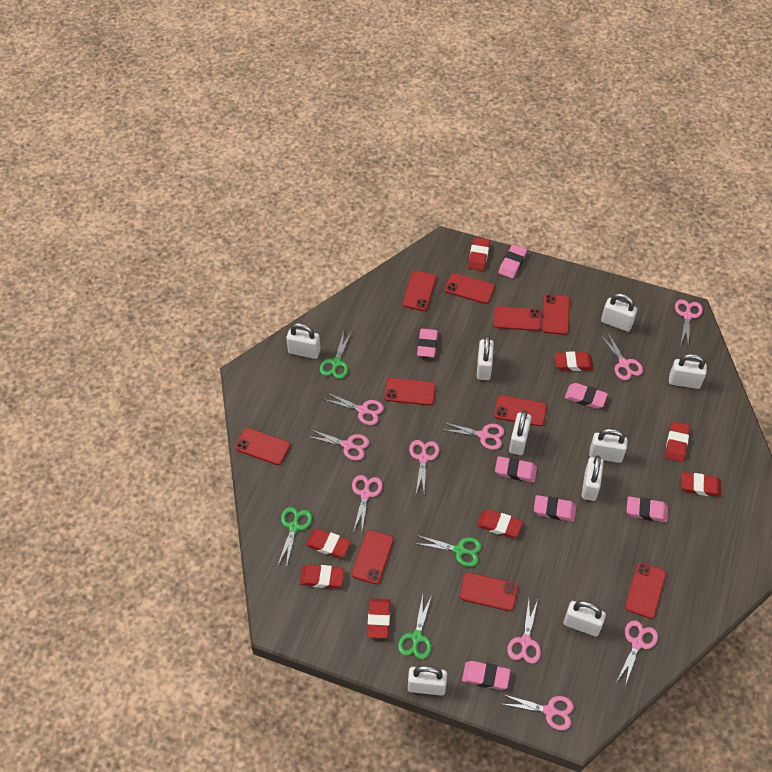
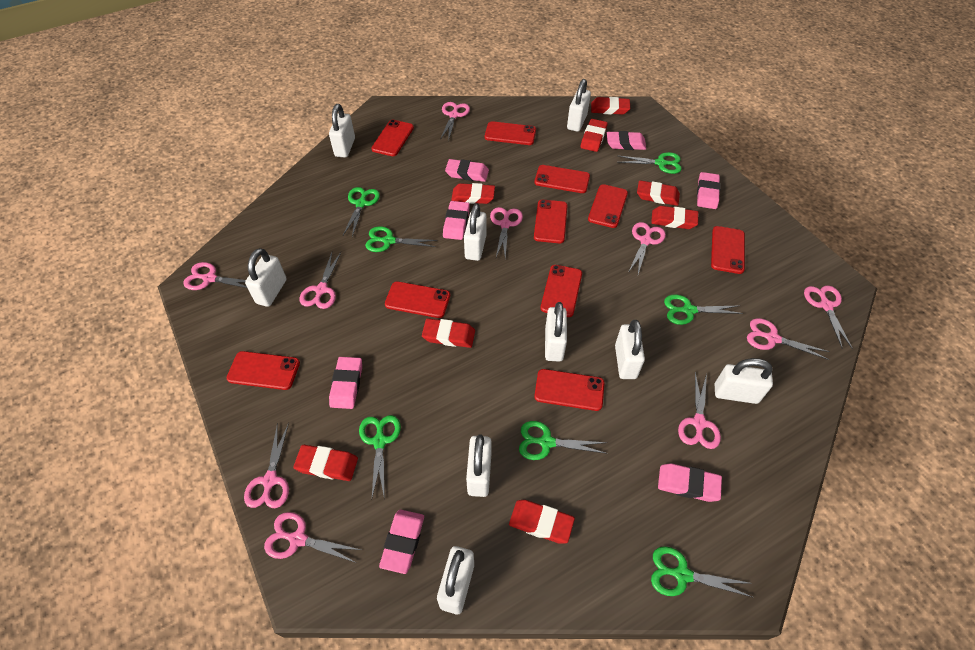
green scissors: 4 -> 7

